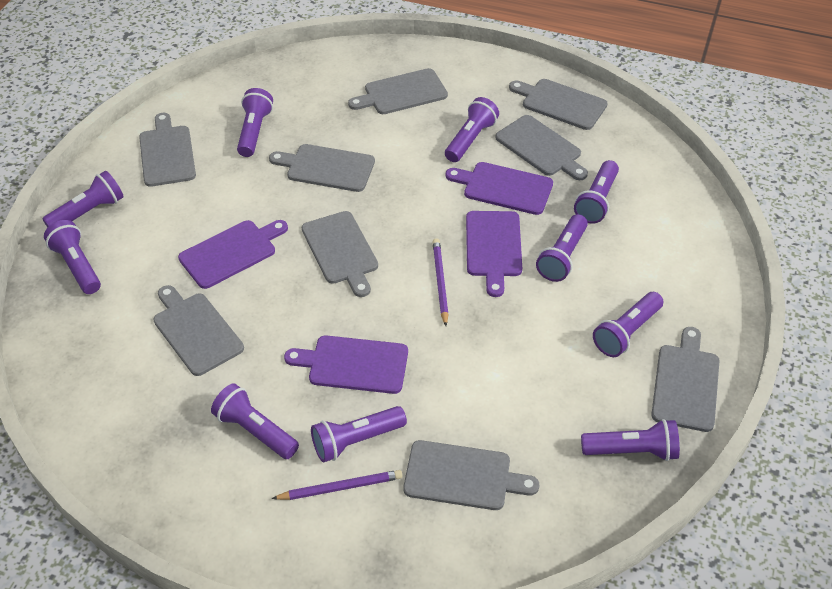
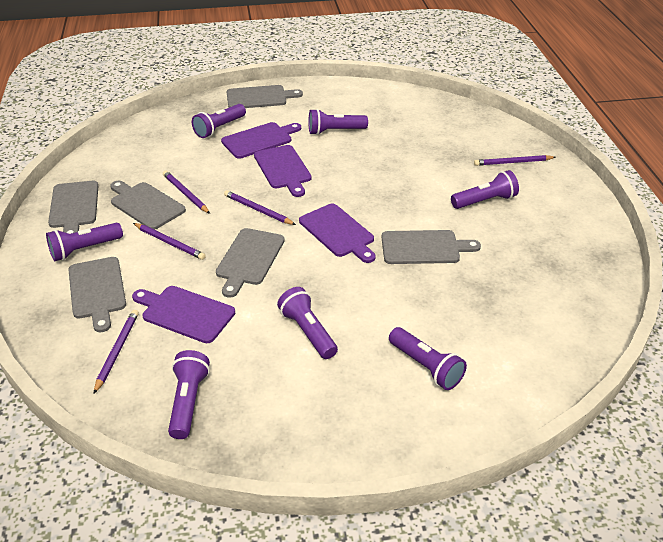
grey cutting board: 9 -> 6
purple flashlight: 10 -> 7
purple pencil: 2 -> 5

